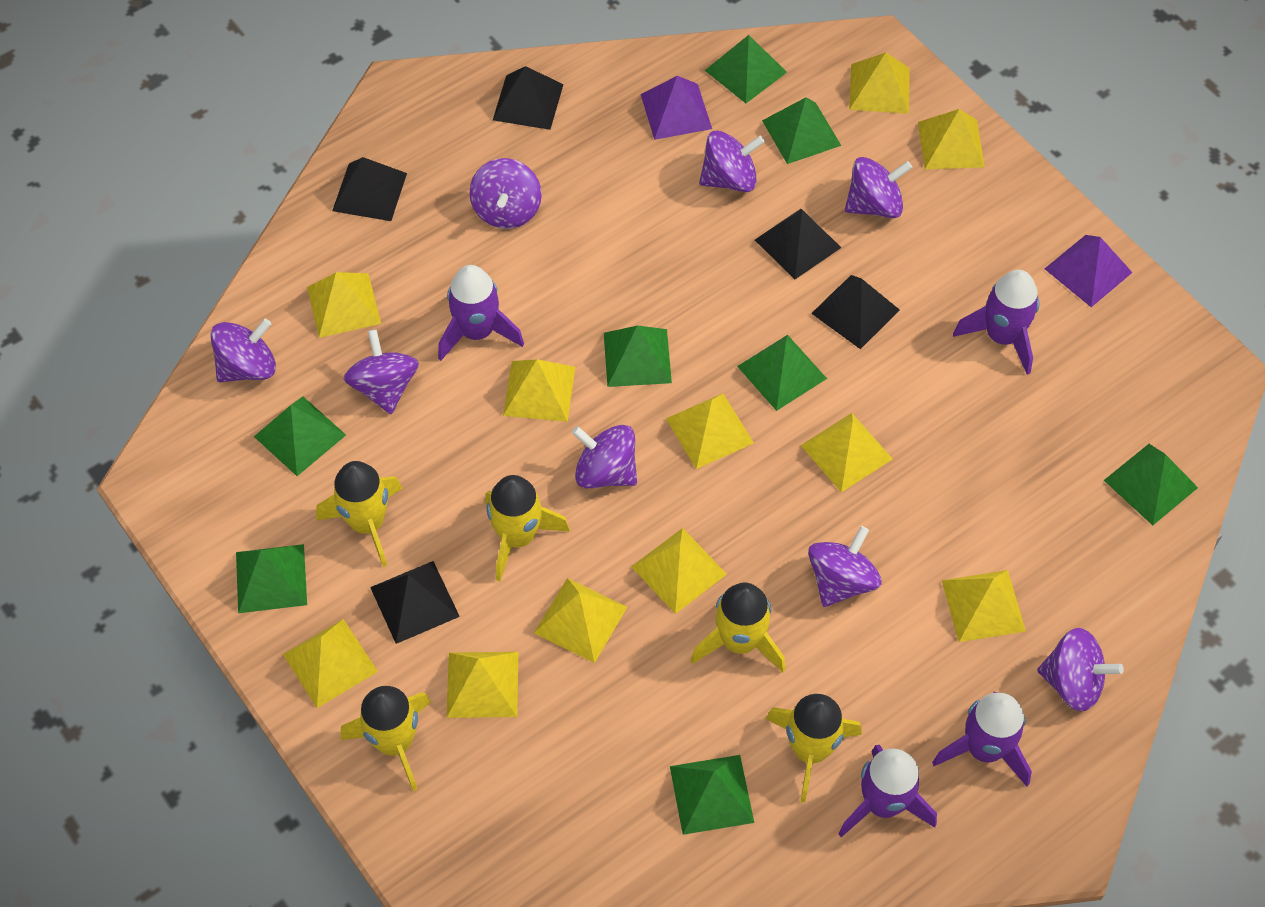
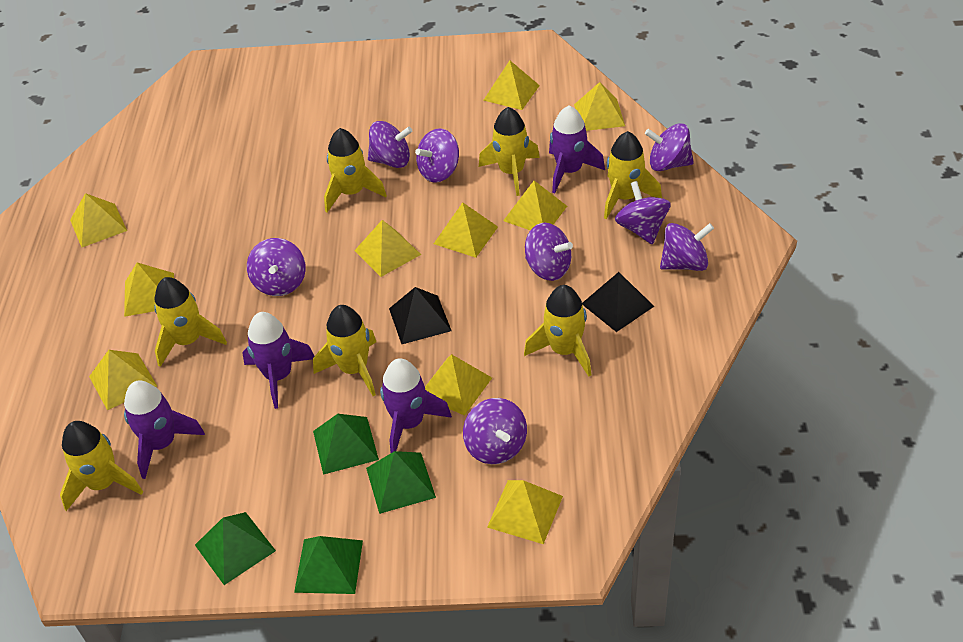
black pyramid: 5 -> 2
green pyramid: 8 -> 4
purple pyramid: 2 -> 0
yellow pyramid: 11 -> 10
yellow rocket: 5 -> 7

